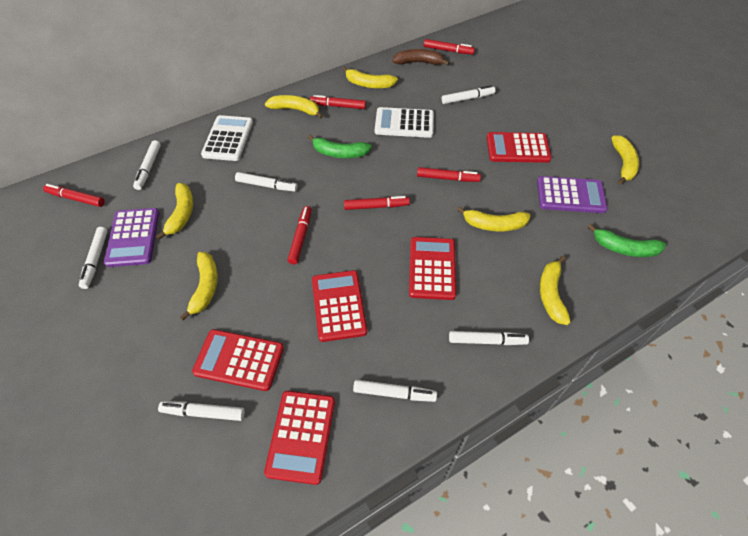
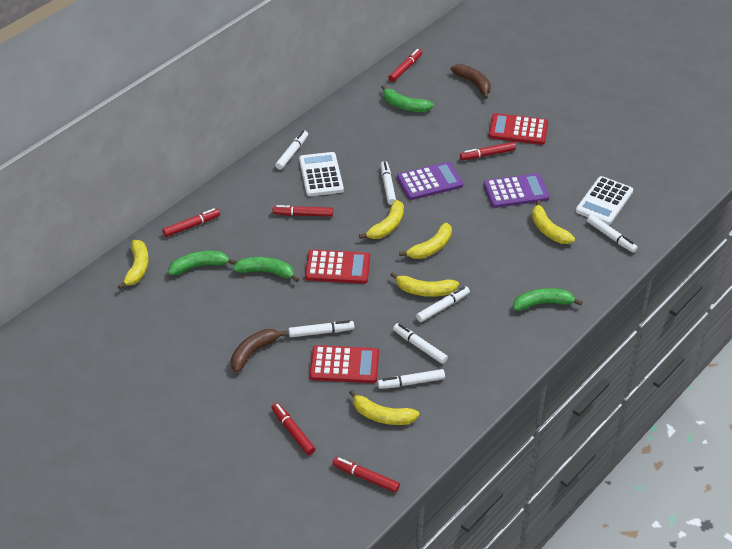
brown banana: 1 -> 2
green banana: 2 -> 4
red calculator: 5 -> 3
yellow banana: 7 -> 6

